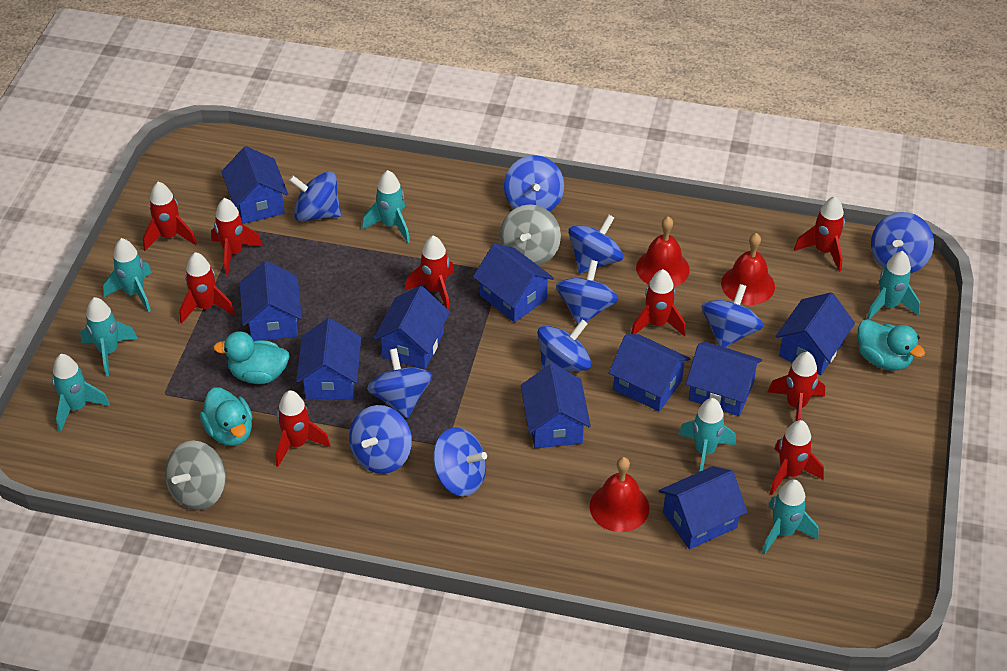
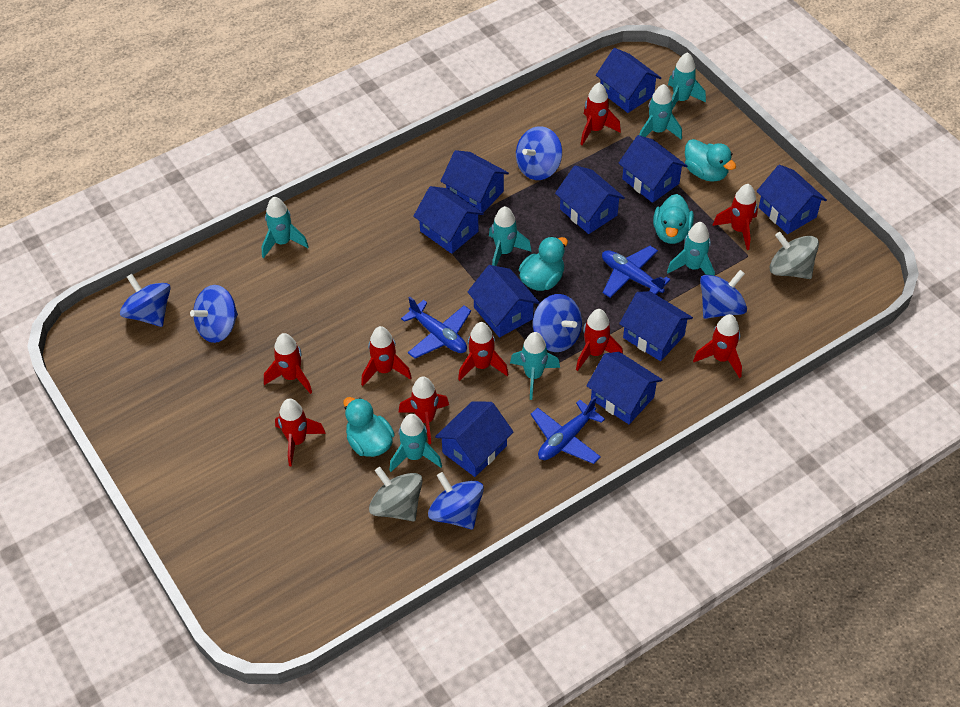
blue plane: 0 -> 3
blue spinning top: 10 -> 6
red bell: 3 -> 0
turquoise duck: 3 -> 4

